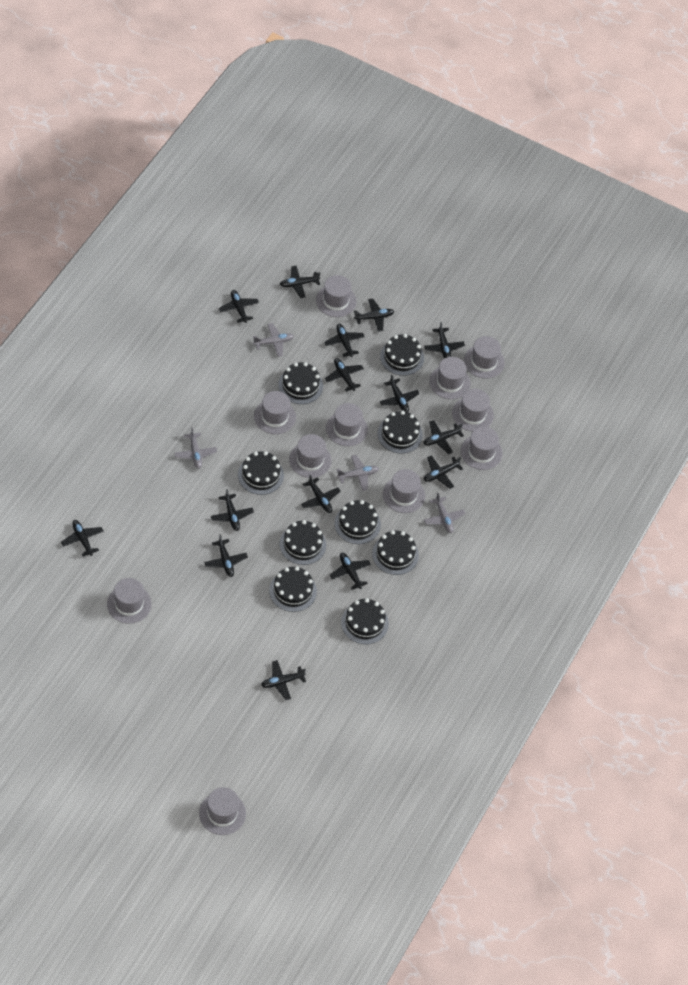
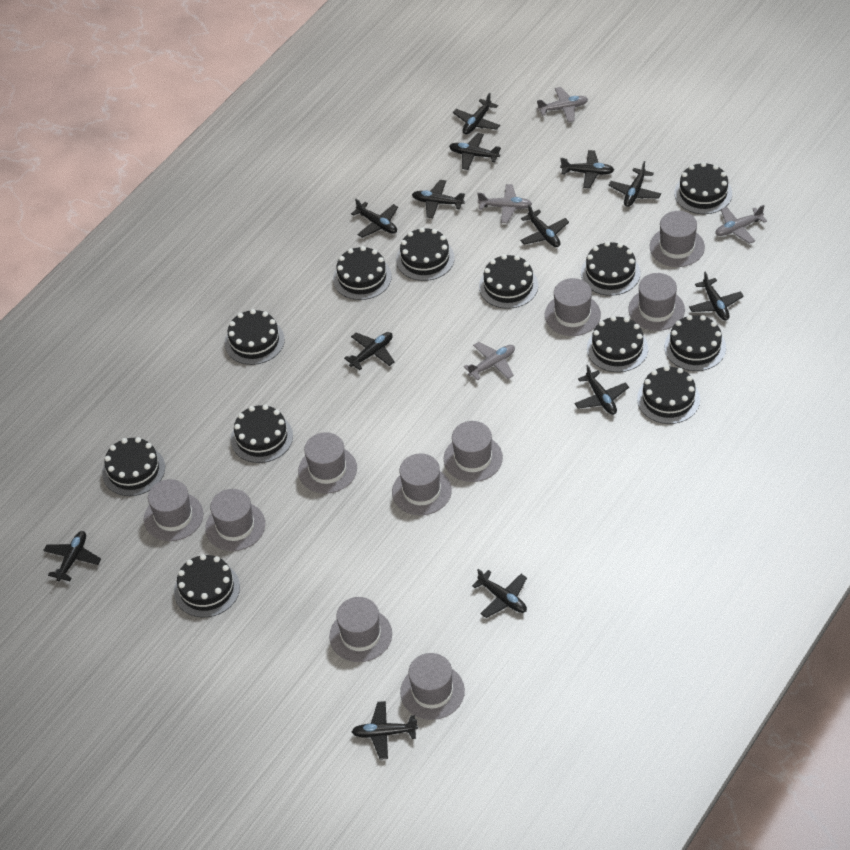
black cake: 9 -> 12
black plane: 15 -> 13
grey hat: 11 -> 10

